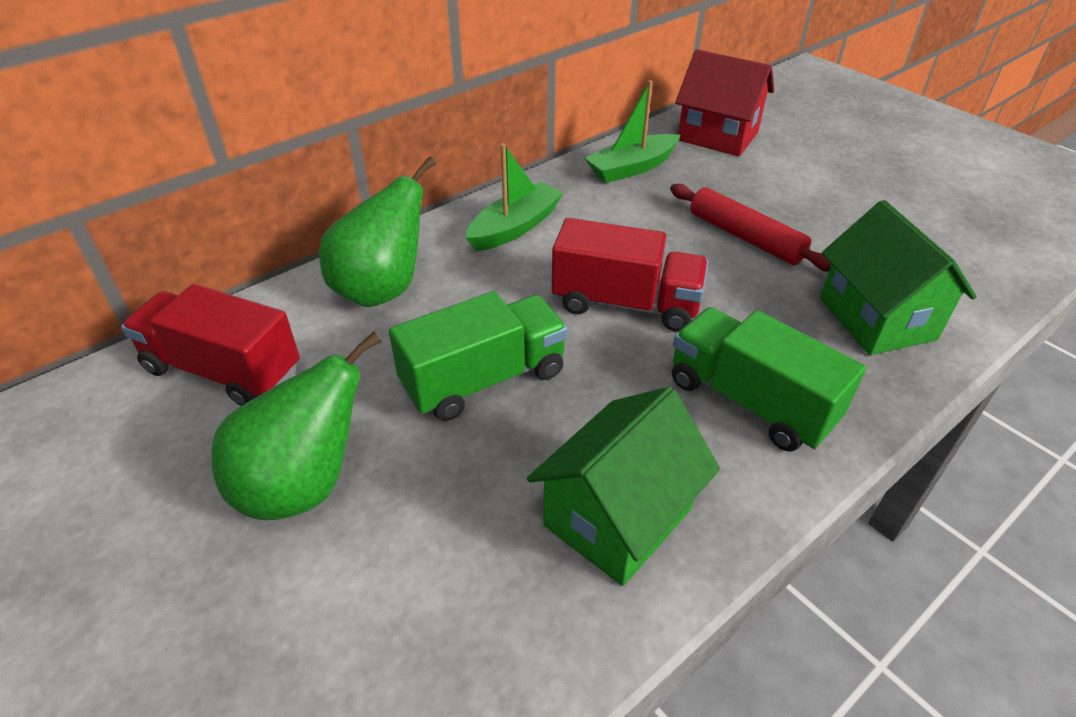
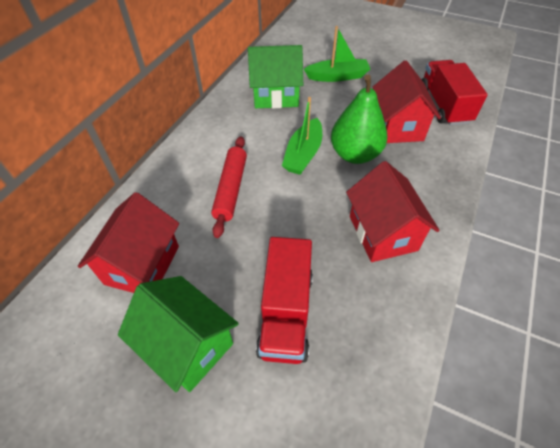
green pear: 2 -> 1
green truck: 2 -> 0
red house: 1 -> 3

